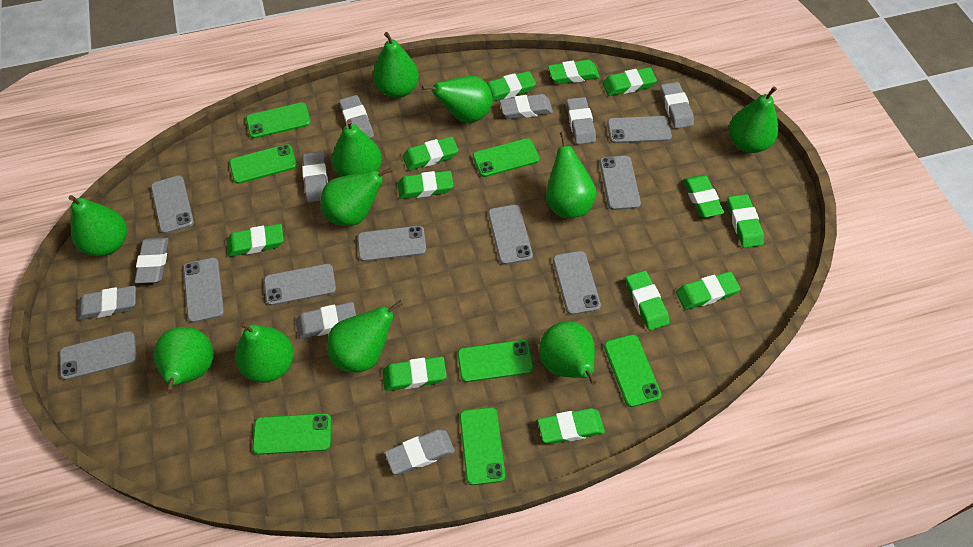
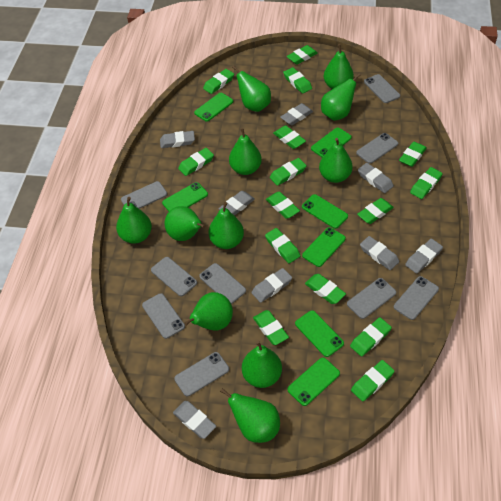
green eraser: 12 -> 15
grey eraser: 9 -> 8

